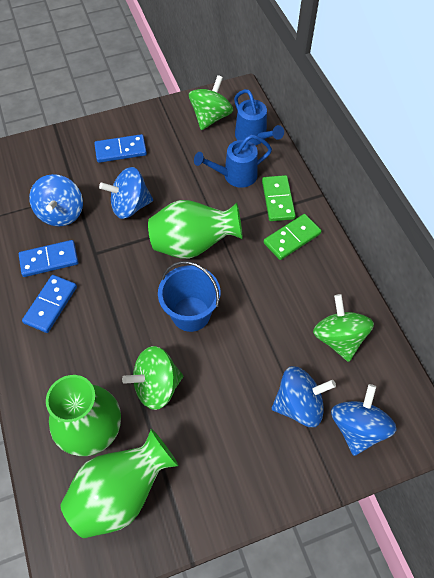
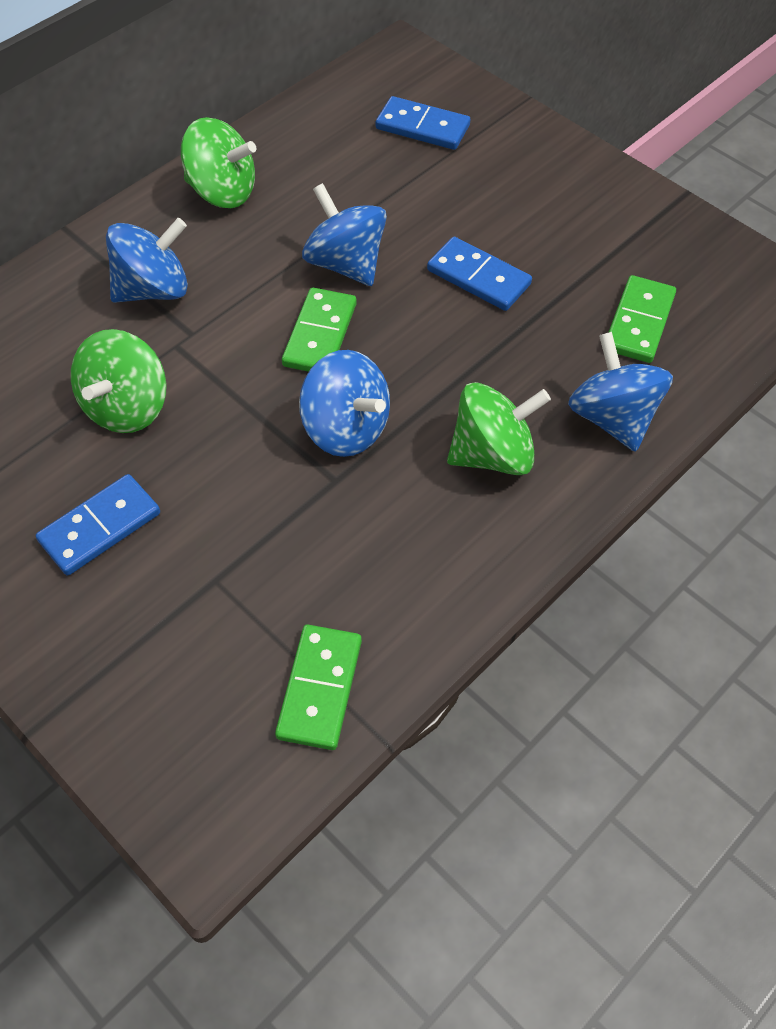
blue bucket: 1 -> 0
blue watering can: 2 -> 0
green domino: 2 -> 3
green vase: 3 -> 0

